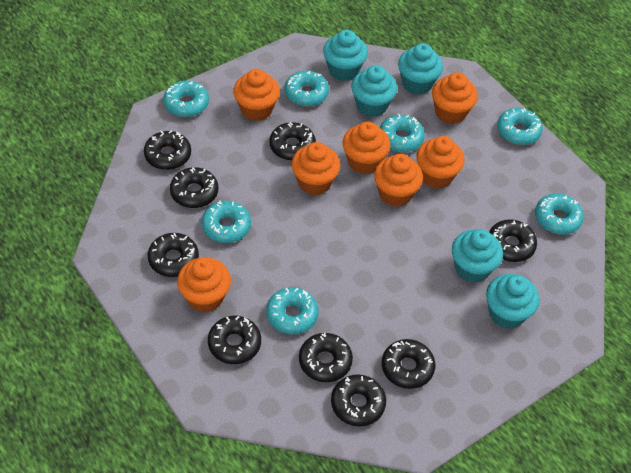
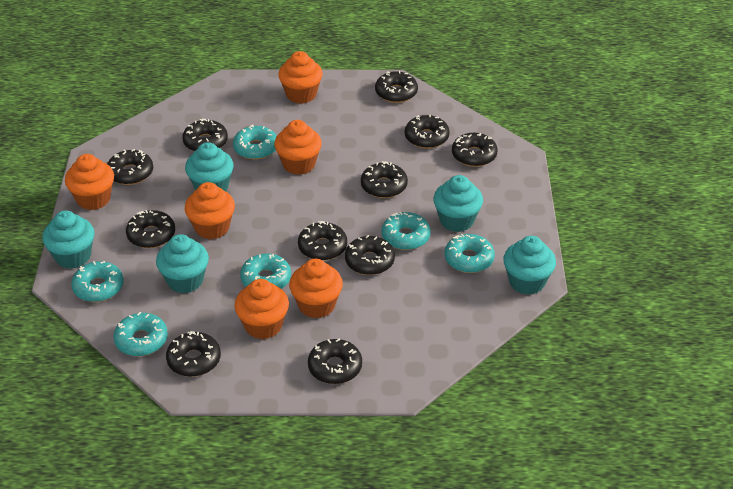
black donut: 9 -> 11
orange cupcake: 7 -> 6
turquoise donut: 7 -> 6

